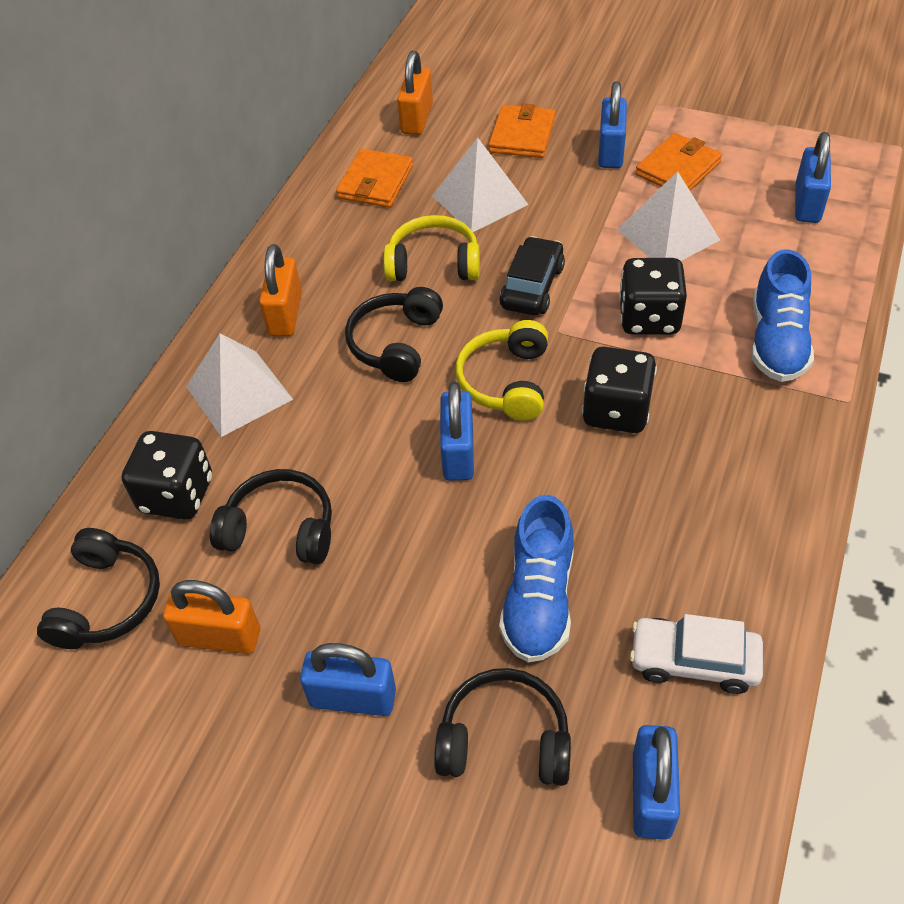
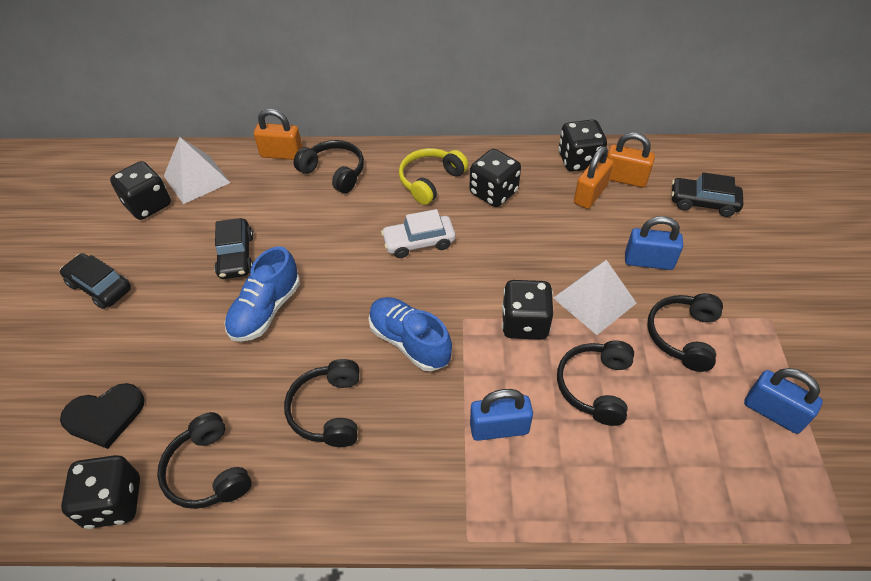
black car: 1 -> 3
black dice: 3 -> 5
black headphones: 4 -> 5
black heart: 0 -> 1
blue padlock: 5 -> 3
orange wallet: 3 -> 0
white pyramid: 3 -> 2
yellow headphones: 2 -> 1

